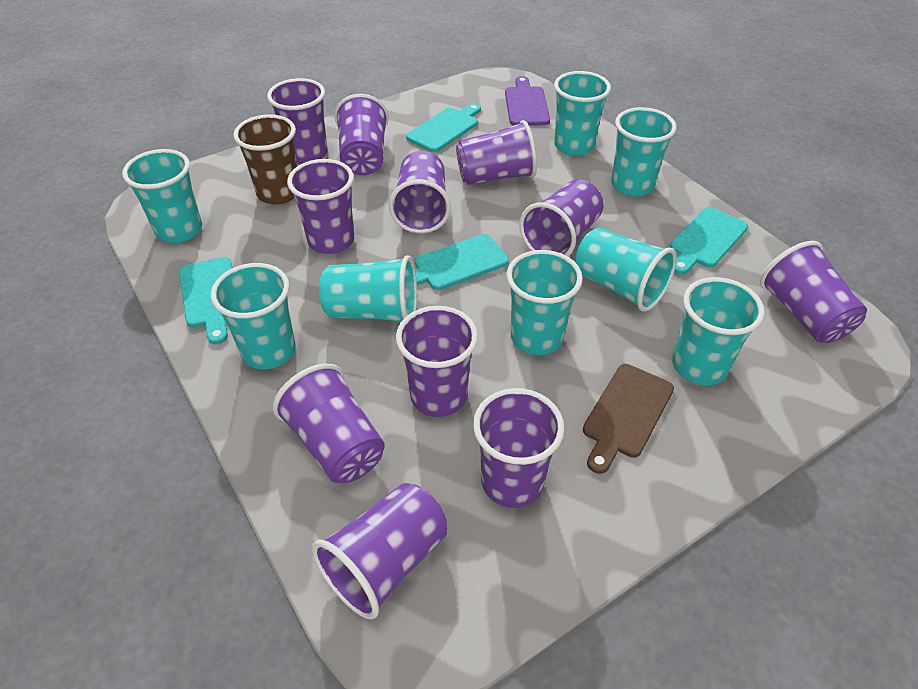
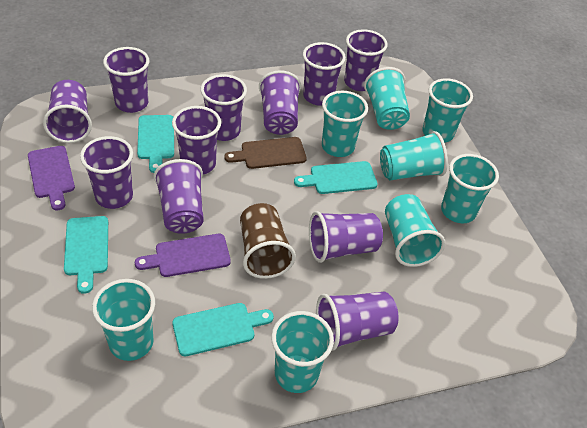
purple cutting board: 1 -> 2

